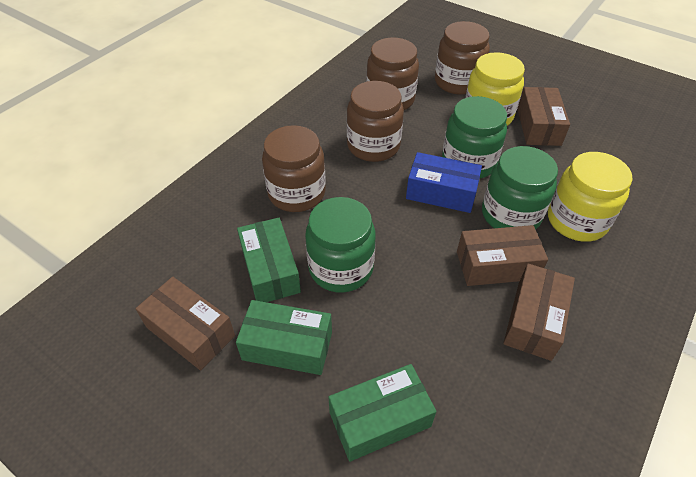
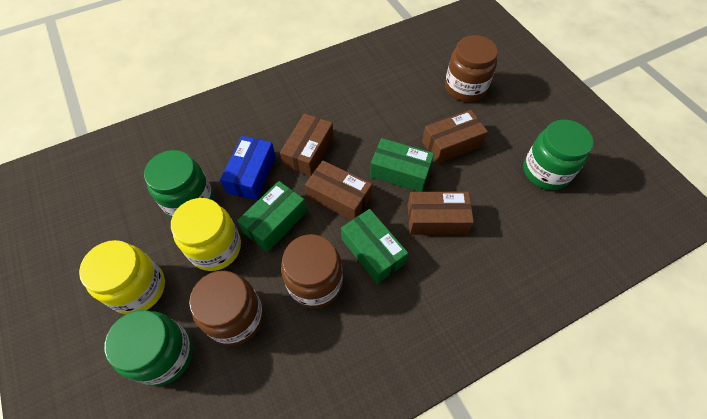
brown jar: 4 -> 3

